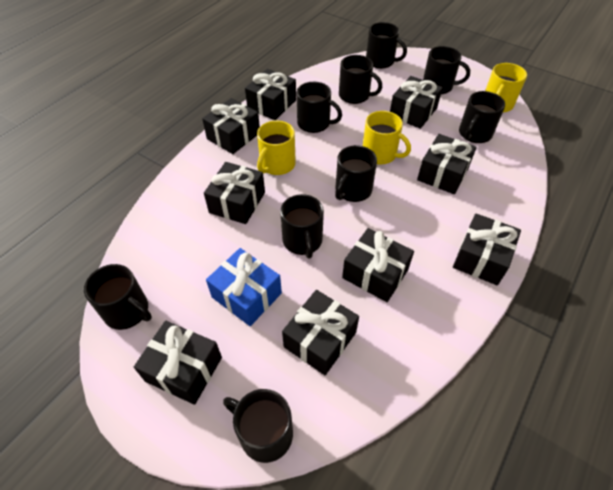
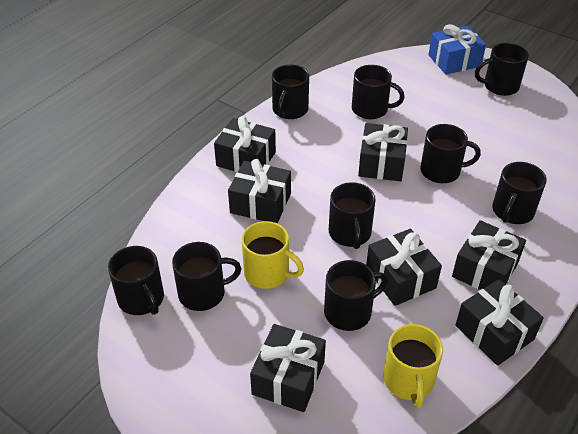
black gift: 9 -> 7
yellow mug: 3 -> 2

